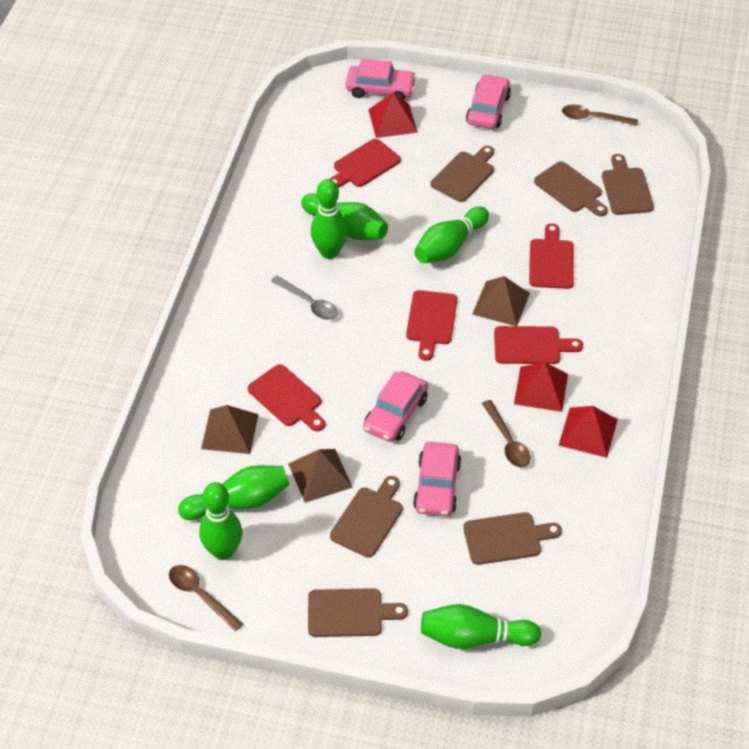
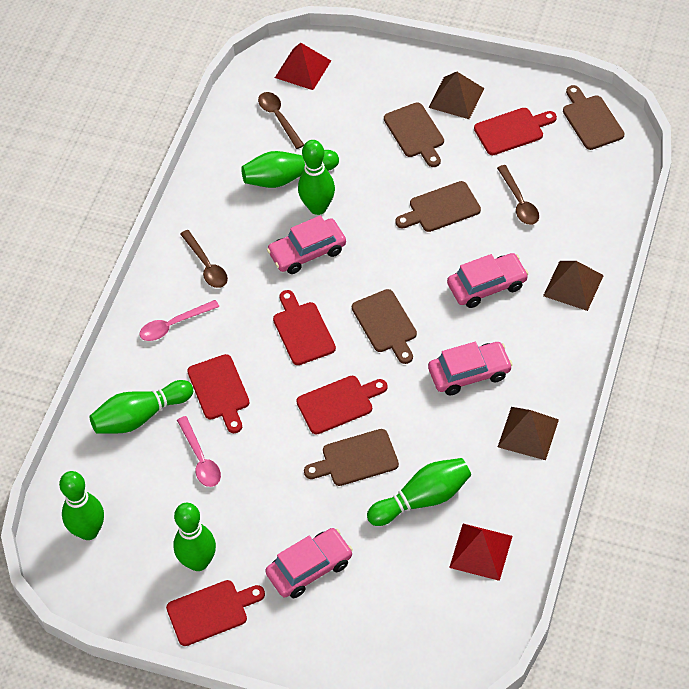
brown cutting board: 6 -> 5
grey spoon: 1 -> 0
pink spoon: 0 -> 2
red pyramid: 3 -> 2

